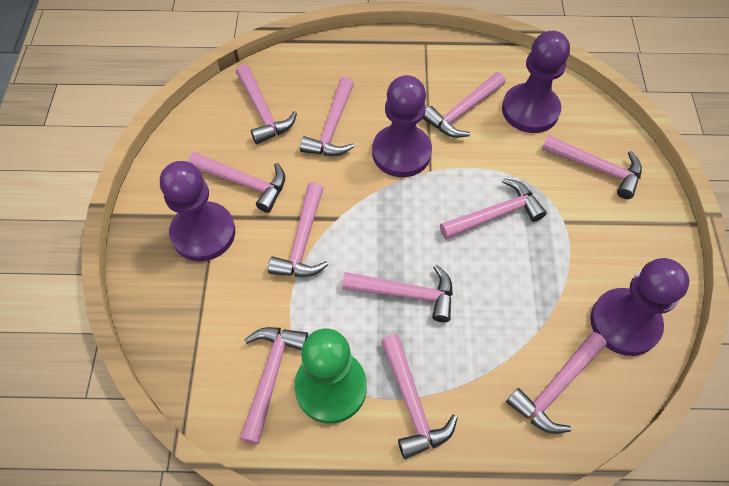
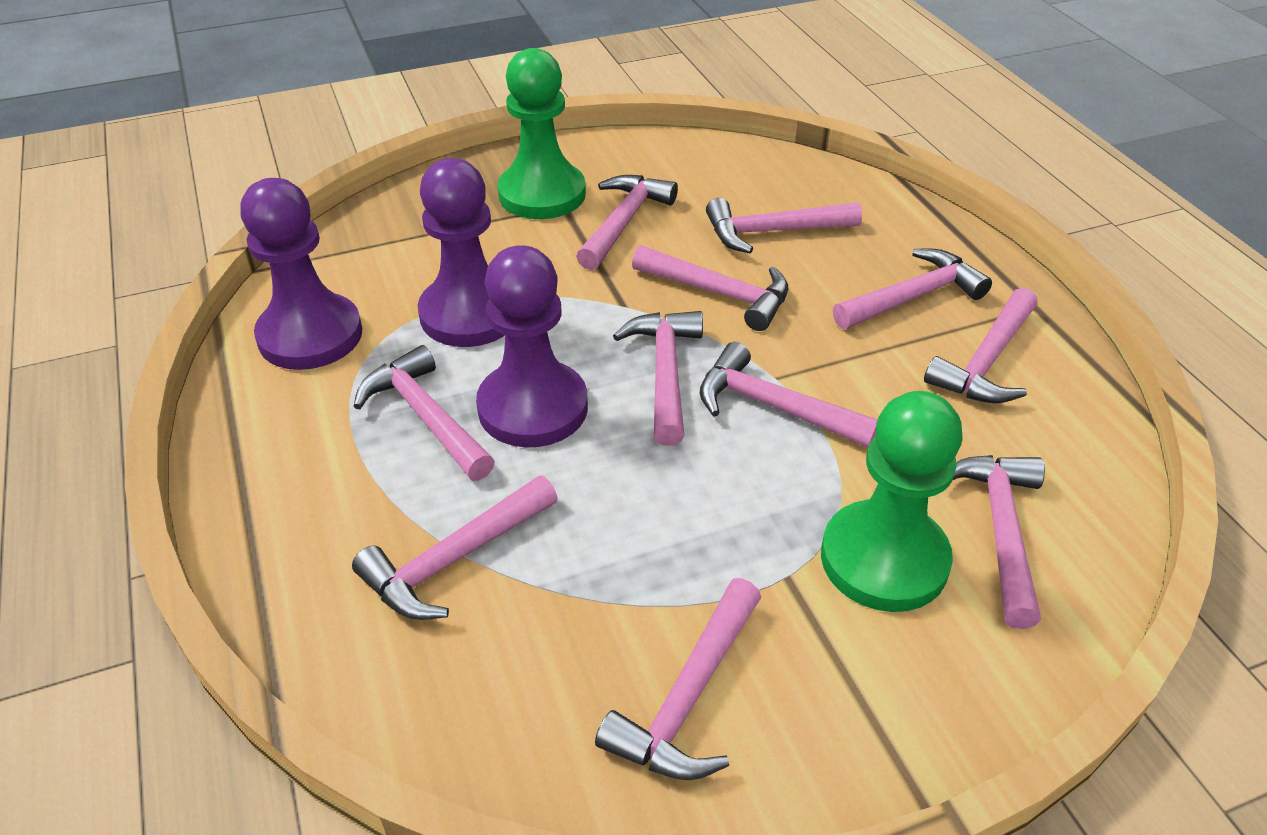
green pawn: 1 -> 2
purple pawn: 4 -> 3

